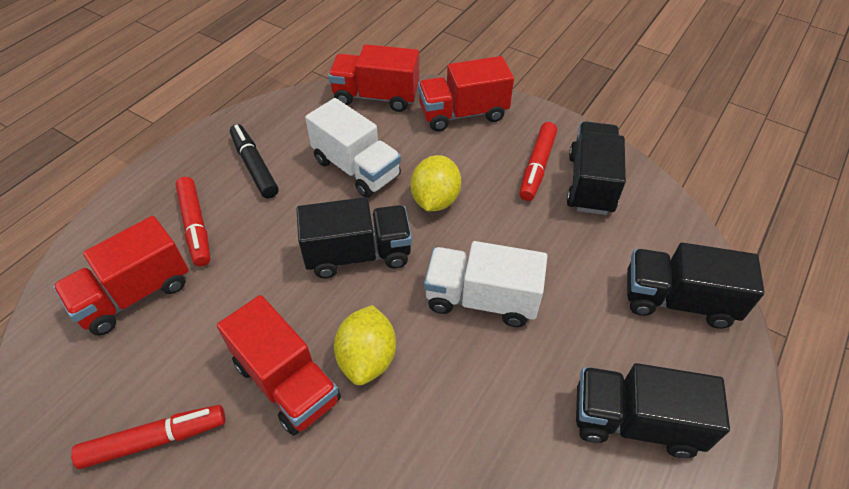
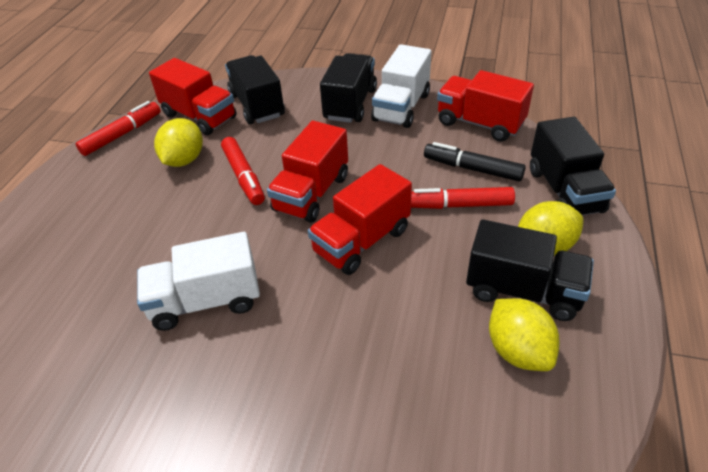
yellow lemon: 2 -> 3

